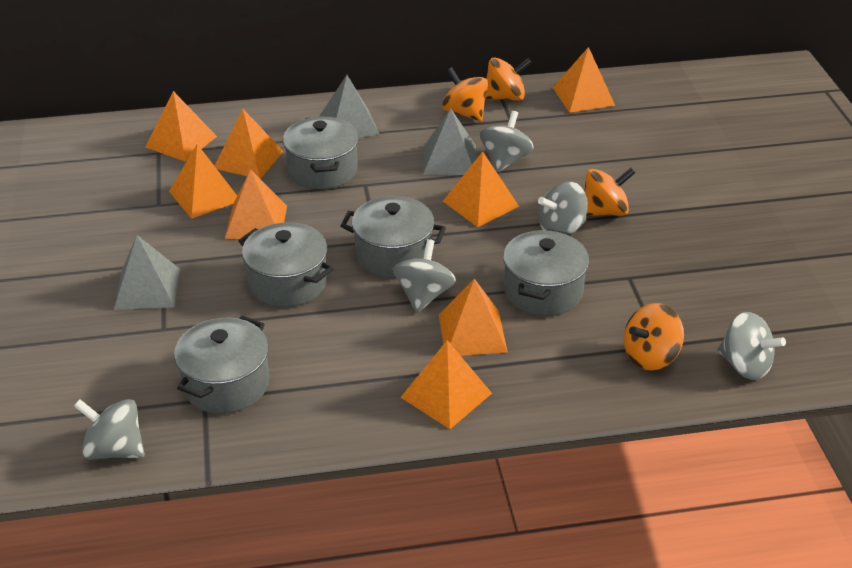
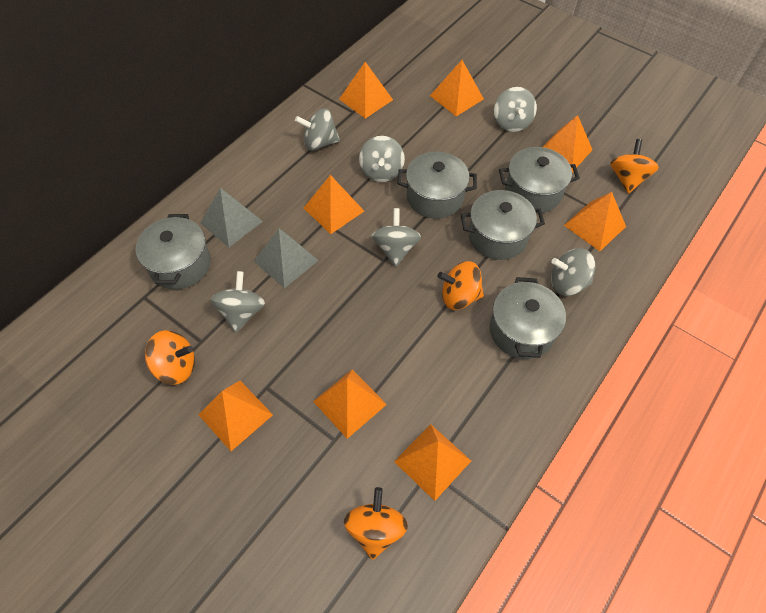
grey pyramid: 3 -> 2
grey spinning top: 5 -> 6

